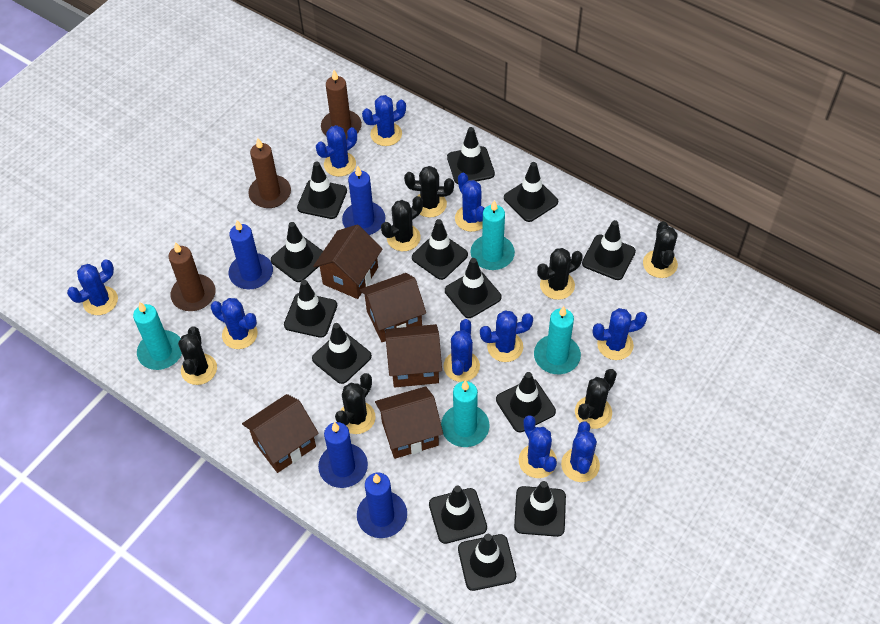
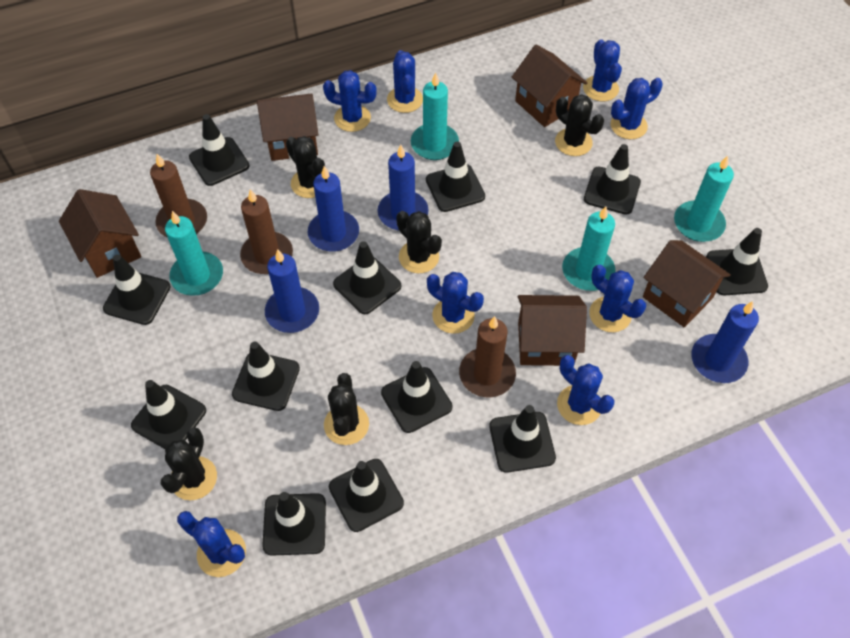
black cactus: 7 -> 5
black traffic cone: 13 -> 12
blue cactus: 10 -> 8

